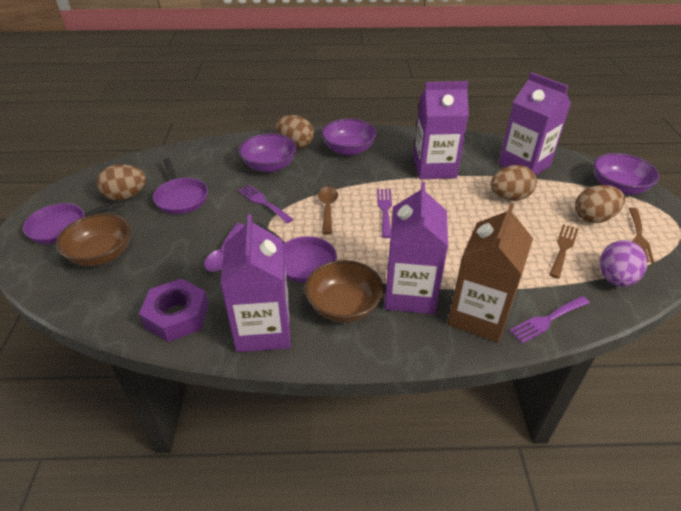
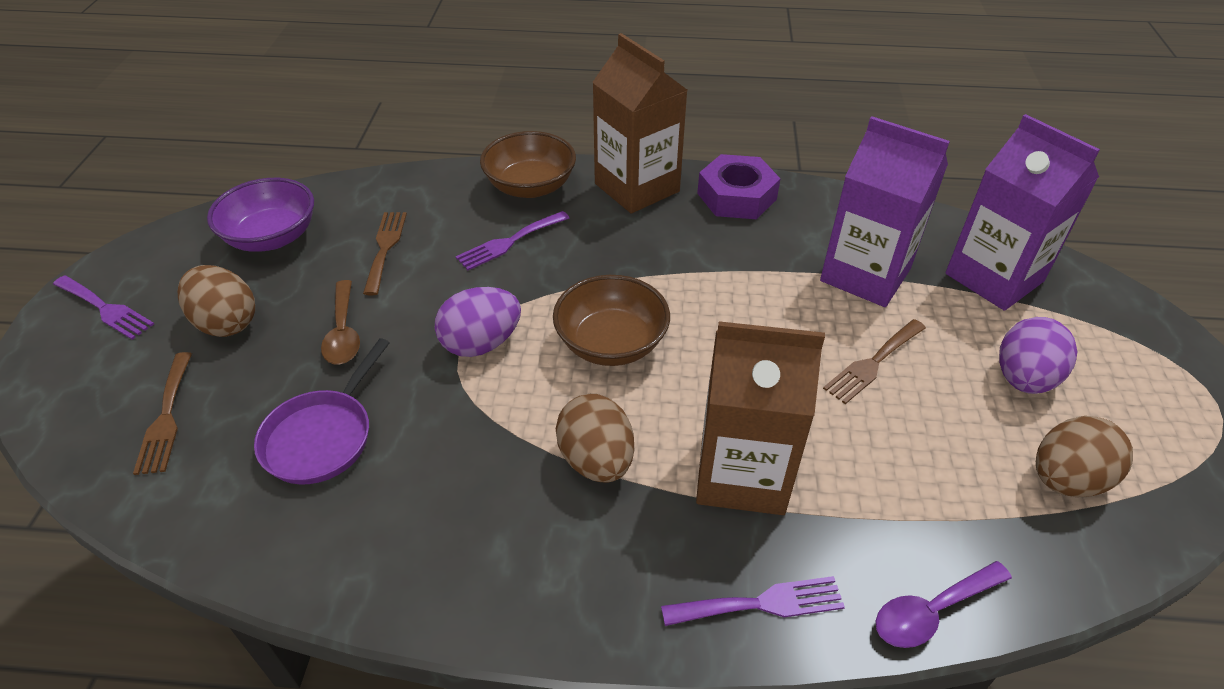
brown carton: 1 -> 2
brown egg: 4 -> 3
brown fork: 2 -> 3
purple bowl: 3 -> 1
purple carton: 4 -> 2
purple egg: 1 -> 2
purple pan: 3 -> 1

